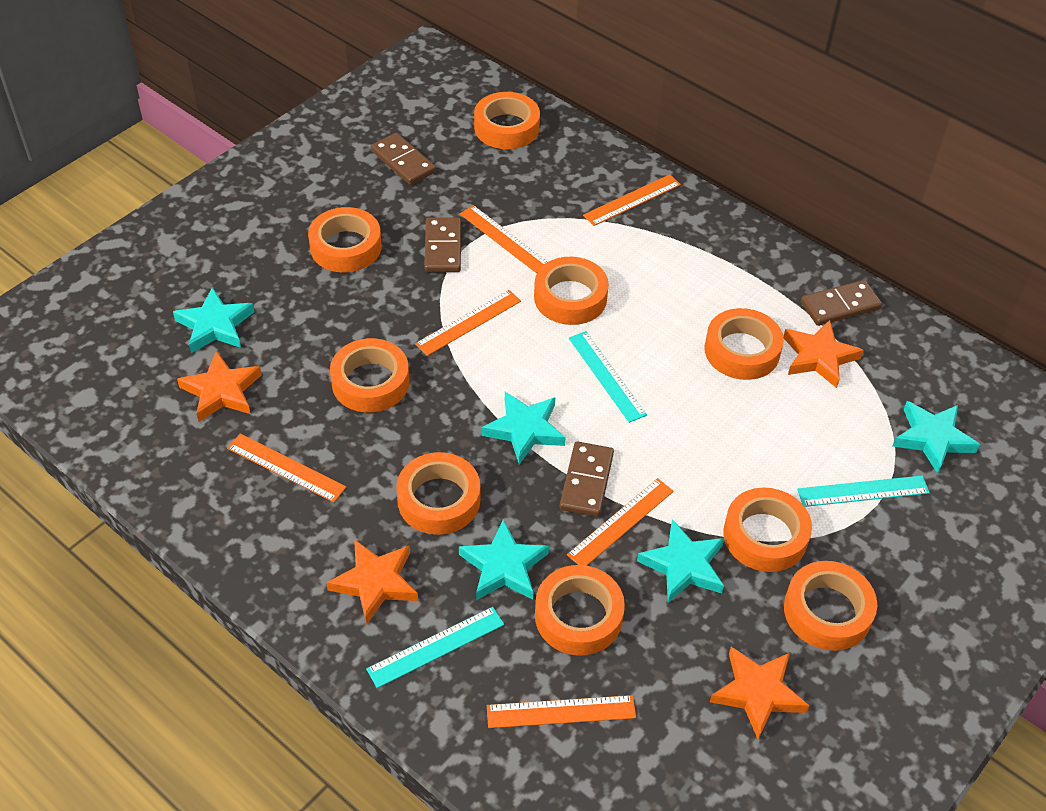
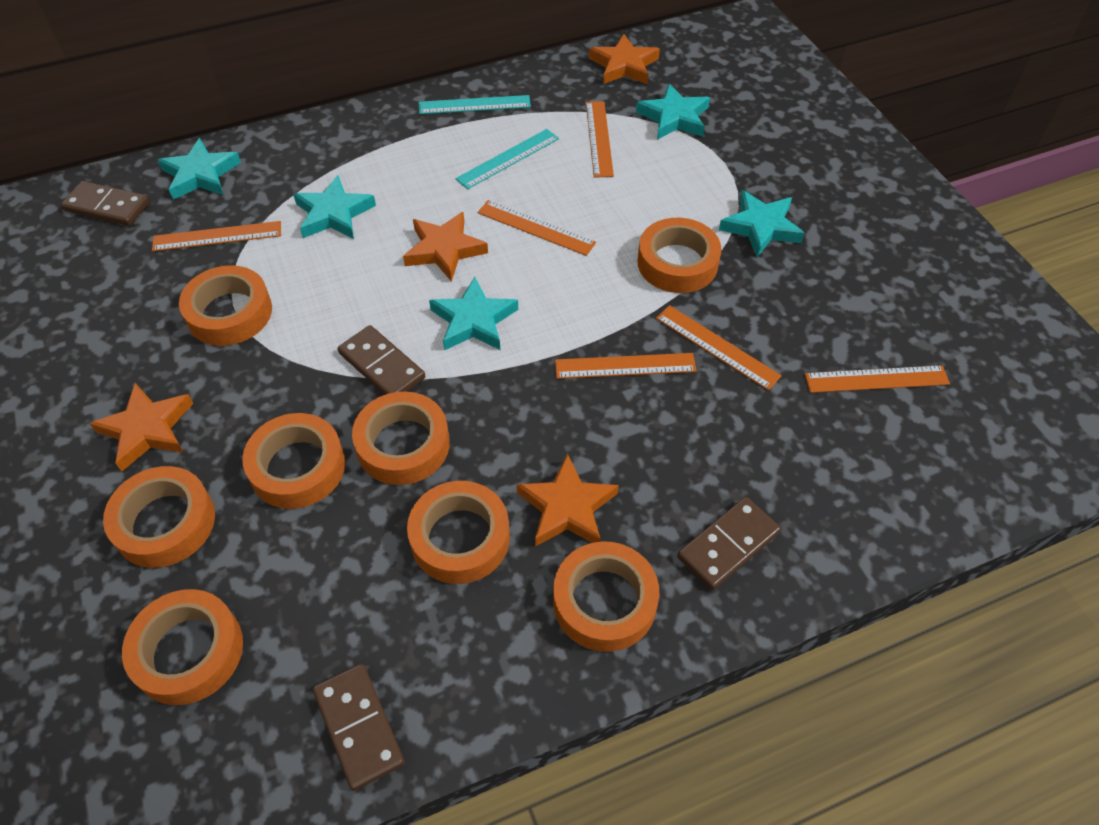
orange tape: 9 -> 8
turquoise ruler: 3 -> 2

